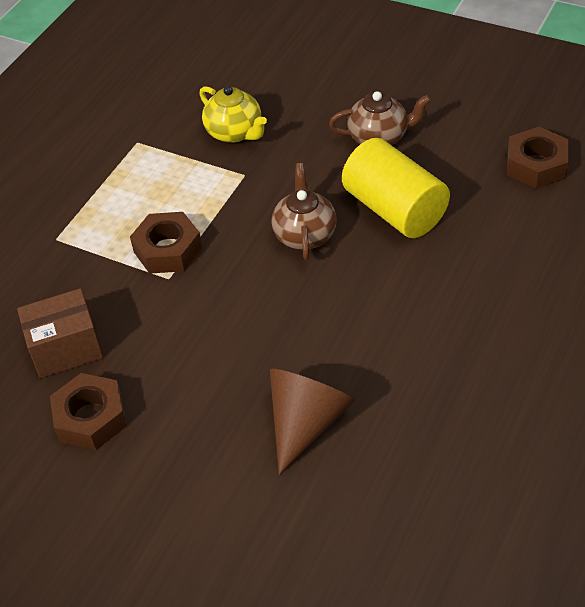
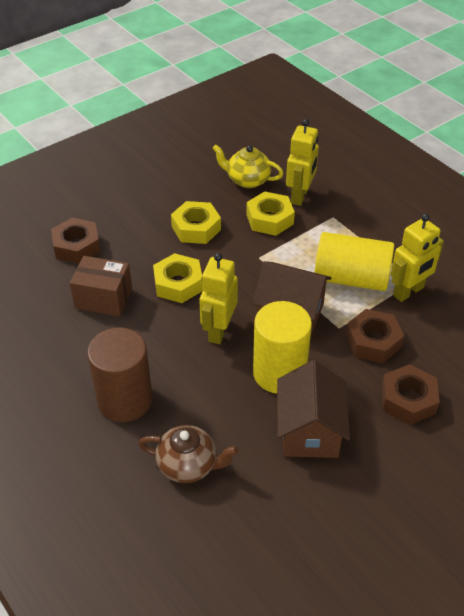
brown cone: 1 -> 0
brown cylinder: 0 -> 1
brown house: 0 -> 2
brown teapot: 2 -> 1
yellow cylinder: 1 -> 2
yellow nut: 0 -> 3
yellow robot: 0 -> 3

